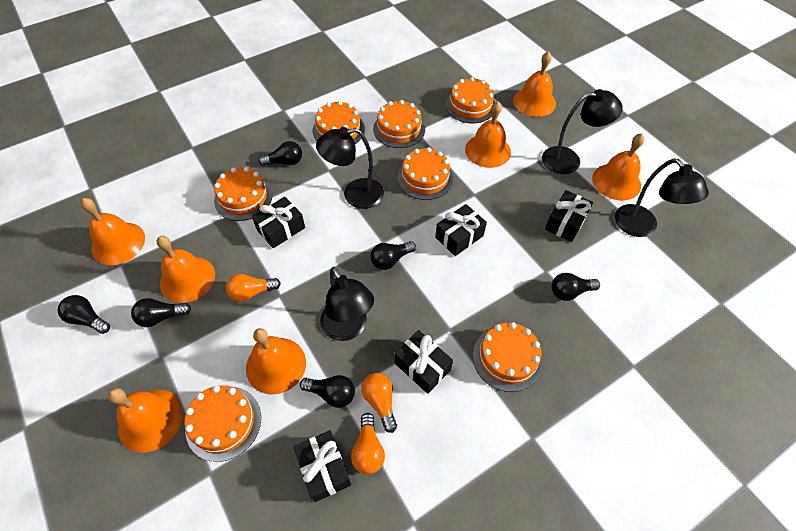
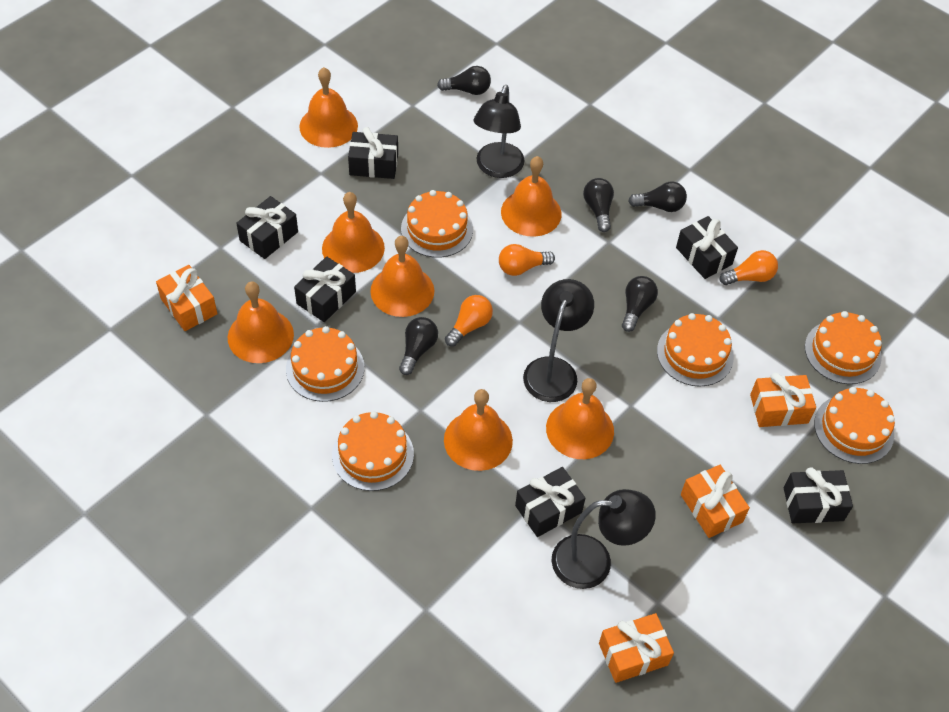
black gift: 5 -> 6
black lamp: 4 -> 3
black light bulb: 6 -> 5
orange cake: 7 -> 6
orange gift: 0 -> 4

